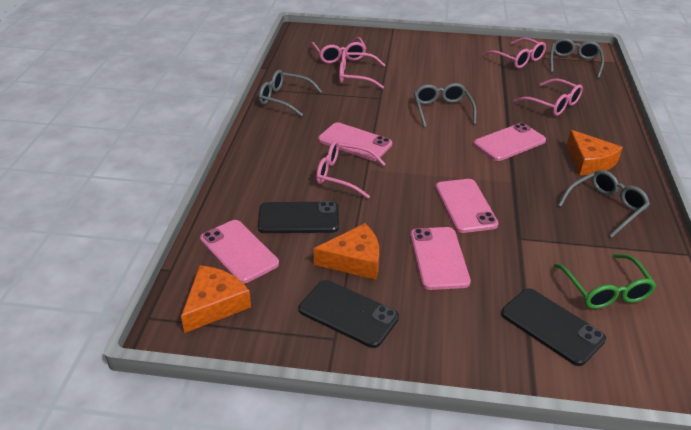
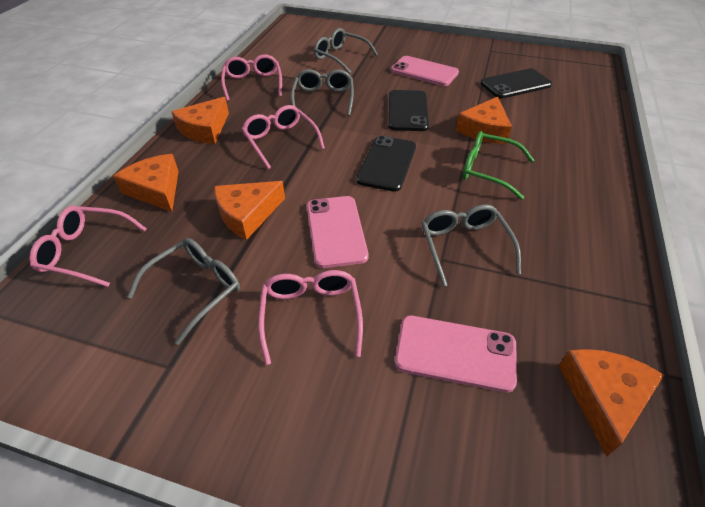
orange cheese: 3 -> 5
pink glasses: 5 -> 4
pink phone: 5 -> 3

